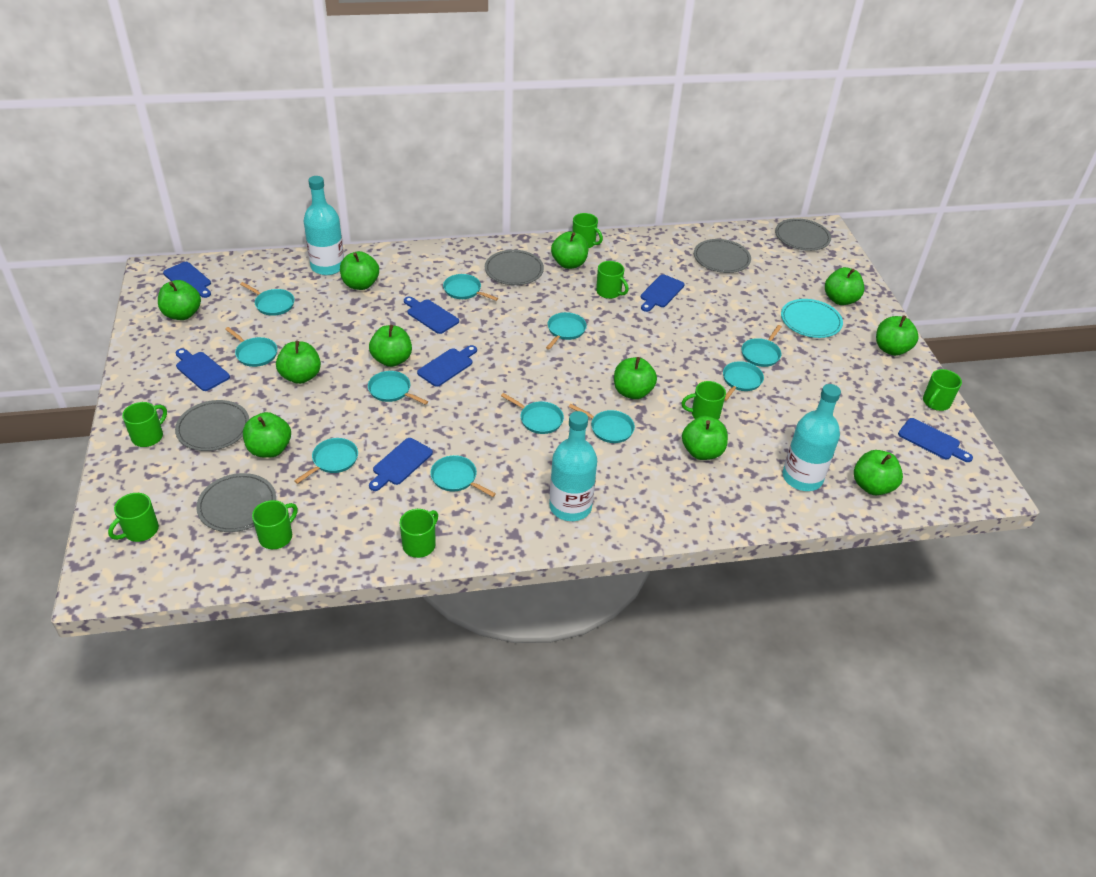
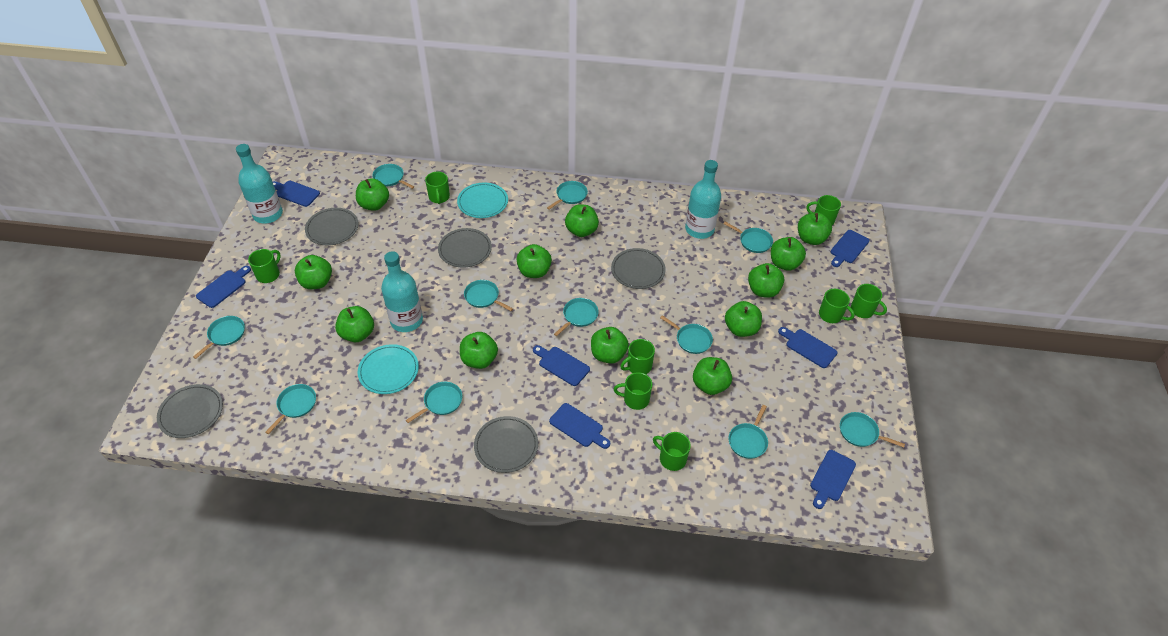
green apple: 11 -> 12
turquoise plate: 1 -> 2

